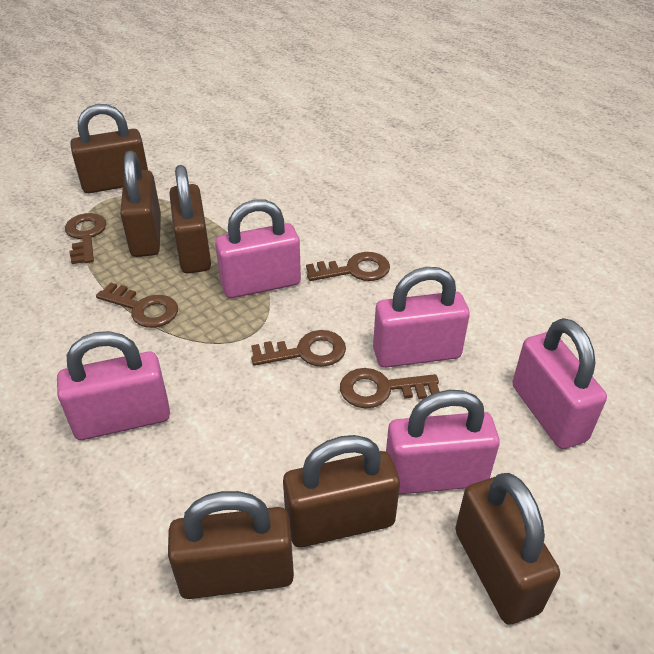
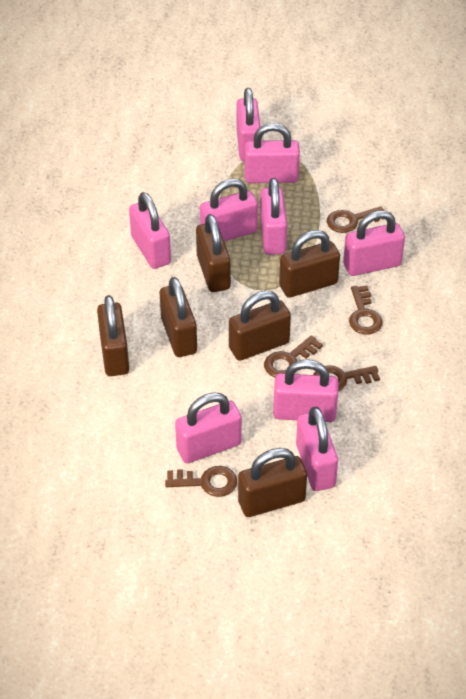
pink padlock: 5 -> 9

